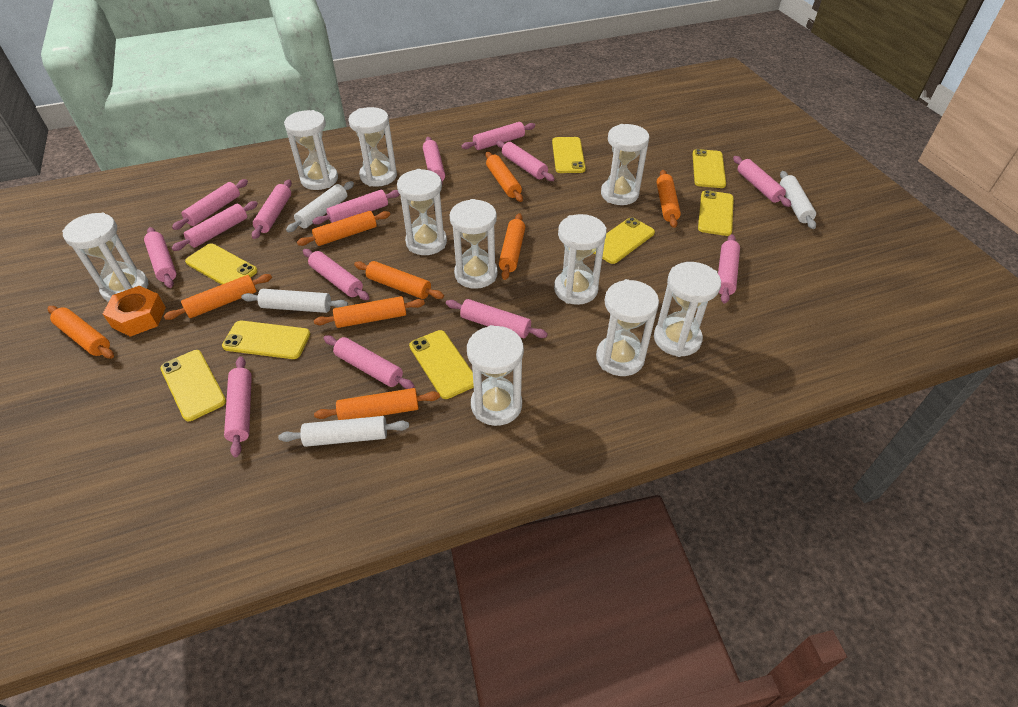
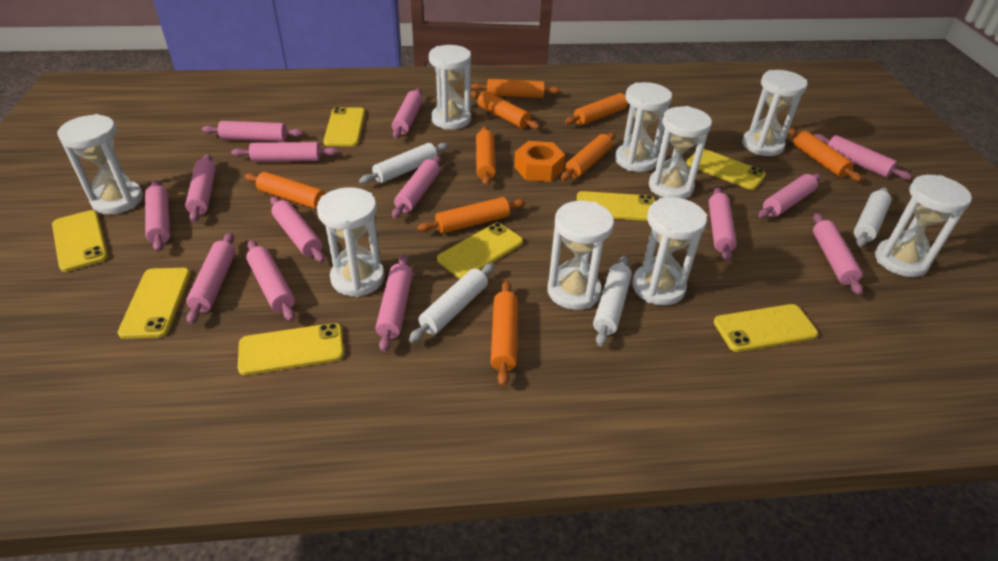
white hourglass: 10 -> 9

